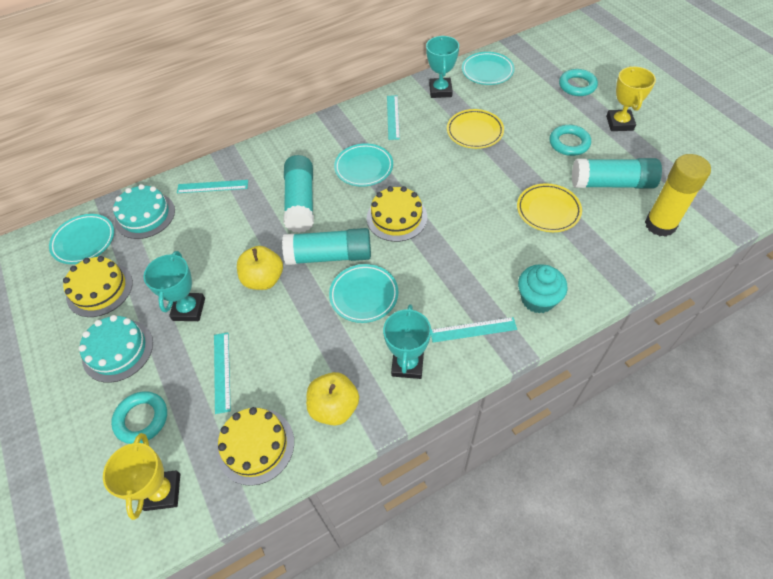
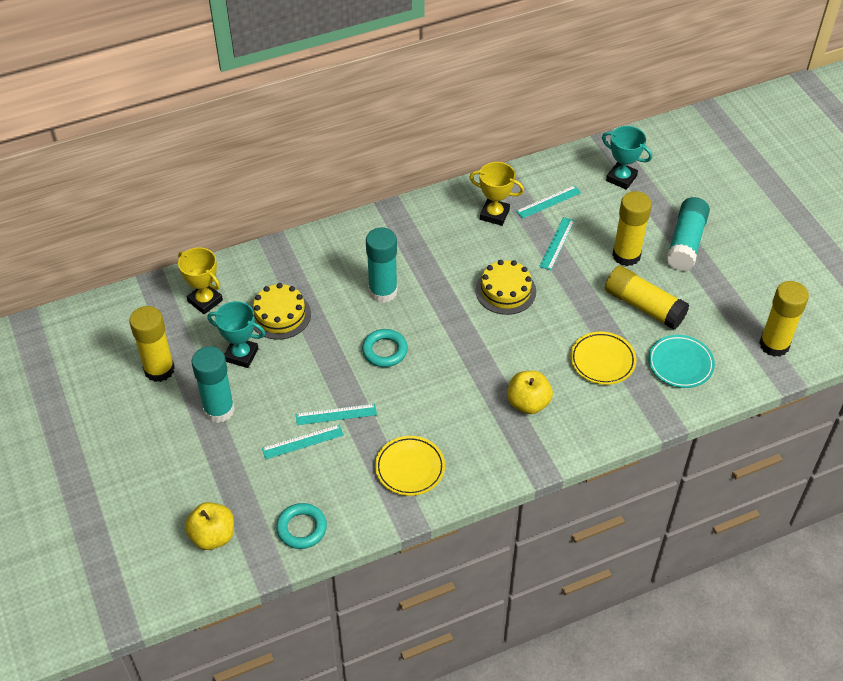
turquoise cake: 2 -> 0
turquoise cupcake: 1 -> 0
turquoise plate: 4 -> 1
turquoise ring: 3 -> 2
turquoise trophy: 3 -> 2
yellow cake: 3 -> 2
yellow glue stick: 1 -> 4

